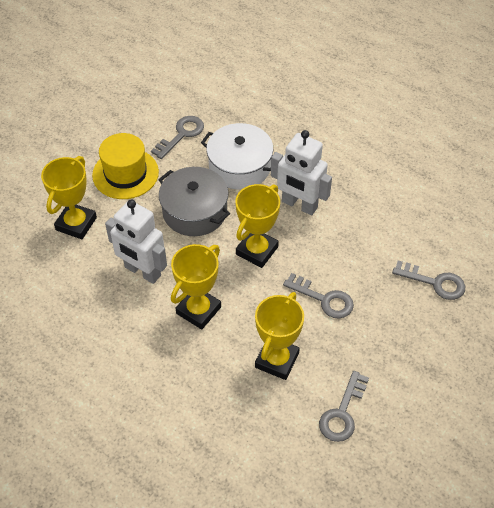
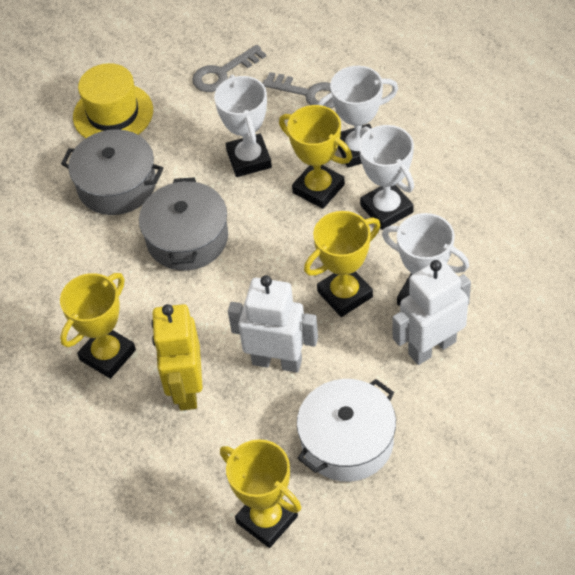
grey key: 4 -> 2
grey pot: 1 -> 2
white trophy: 0 -> 4
yellow robot: 0 -> 1

